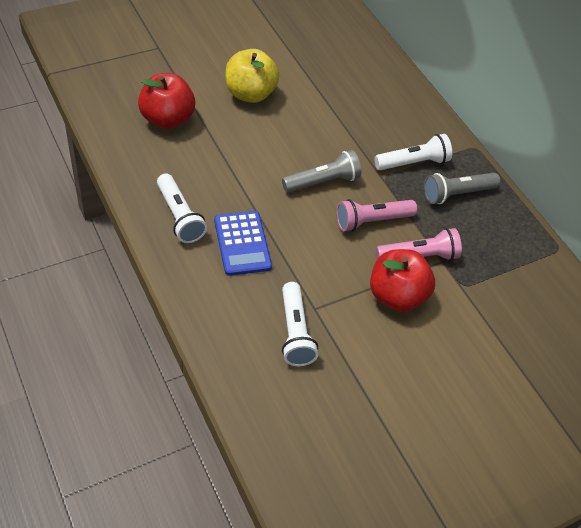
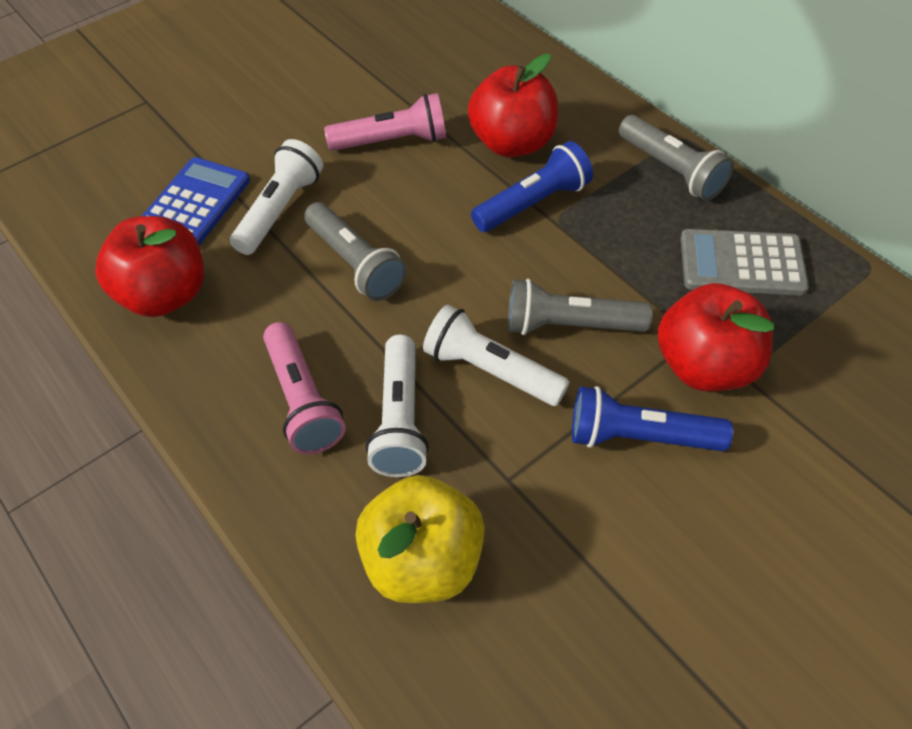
blue flashlight: 0 -> 2
grey calculator: 0 -> 1
grey flashlight: 2 -> 3
red apple: 2 -> 3

